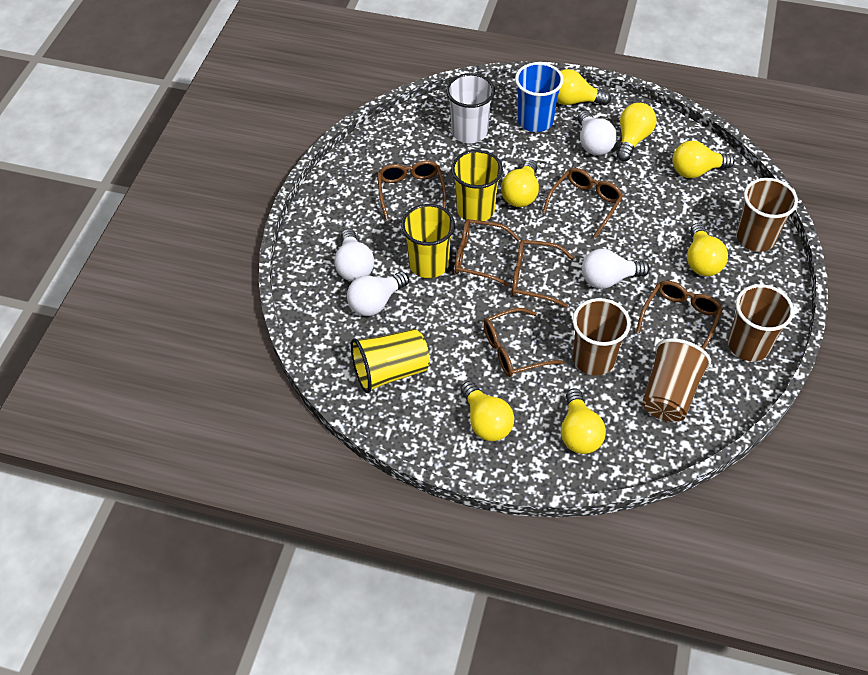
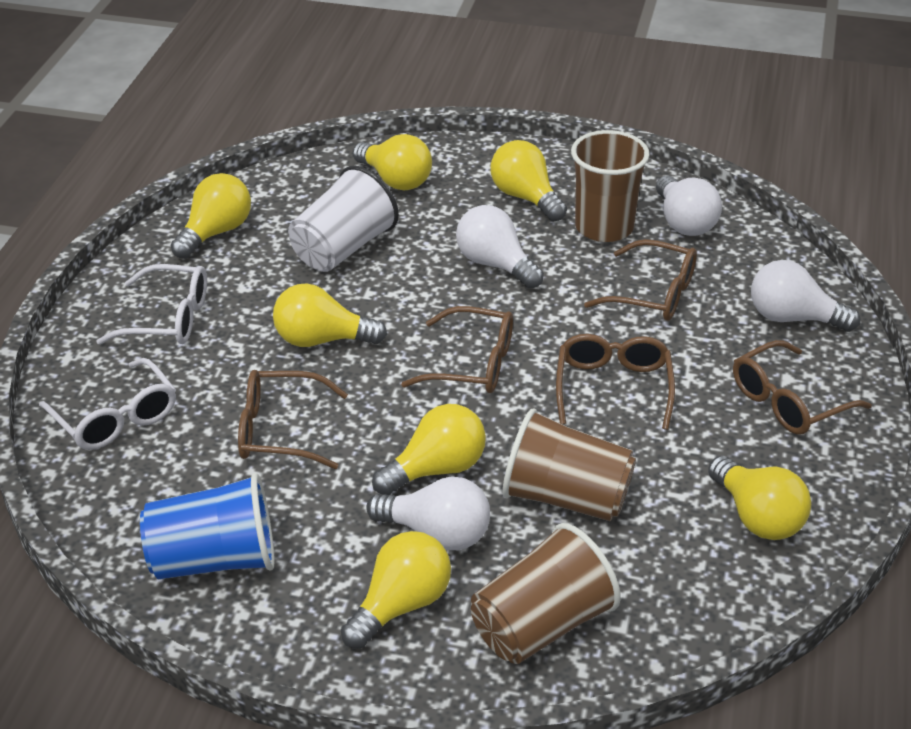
brown cup: 4 -> 3
brown glasses: 6 -> 5
white glasses: 0 -> 2
yellow cup: 3 -> 0

